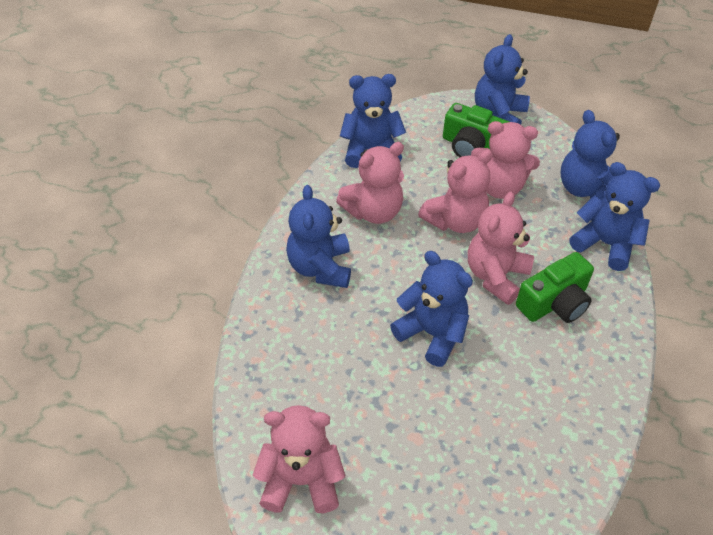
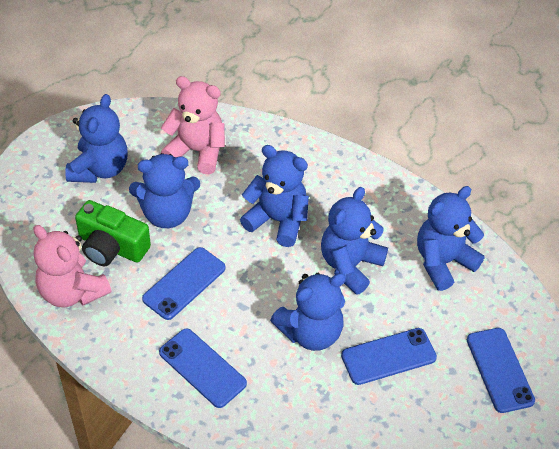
blue phone: 0 -> 4
green camera: 2 -> 1
pink teddy bear: 5 -> 2

